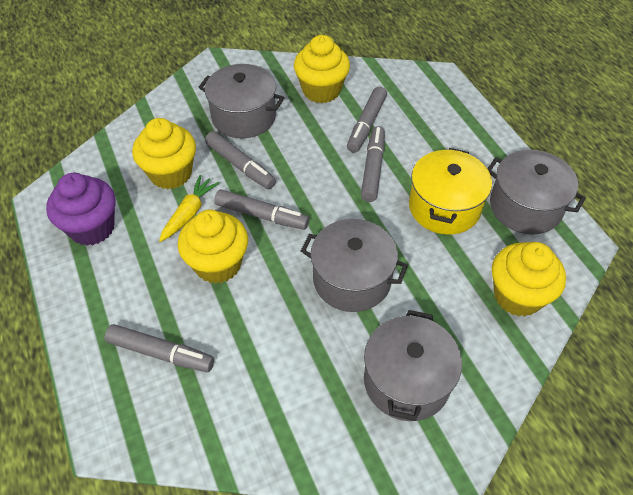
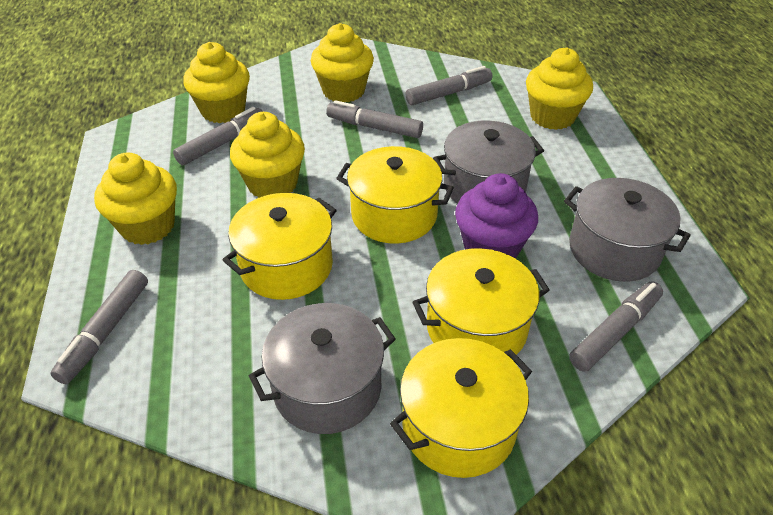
grey pot: 4 -> 3
yellow carrot: 1 -> 0
yellow cupcake: 4 -> 5
yellow pot: 1 -> 4

